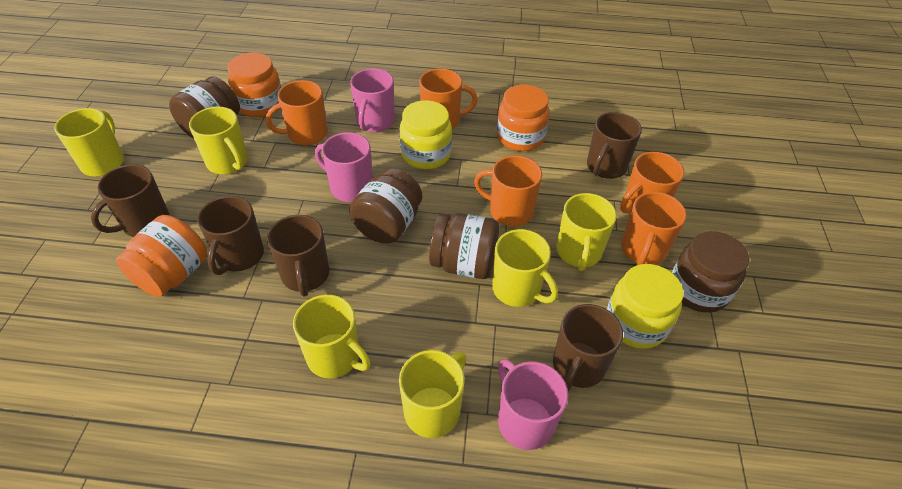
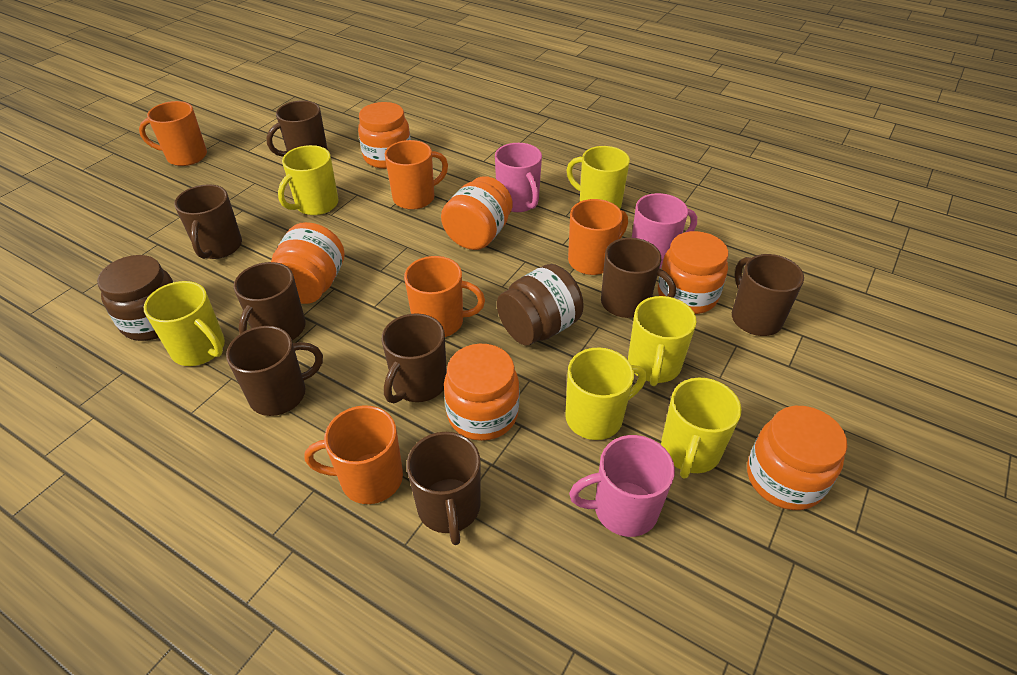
brown jar: 4 -> 2
brown mug: 5 -> 8
orange jar: 3 -> 6
yellow jar: 2 -> 0

